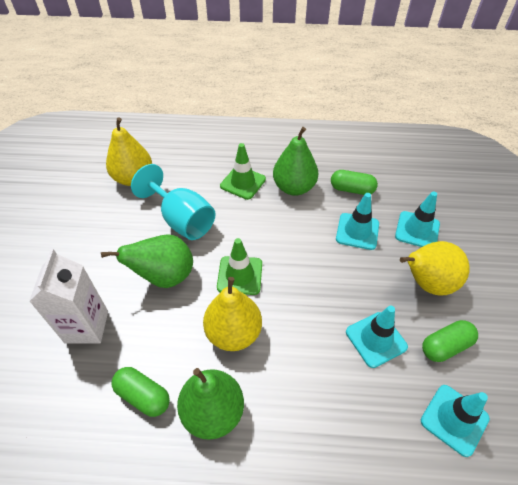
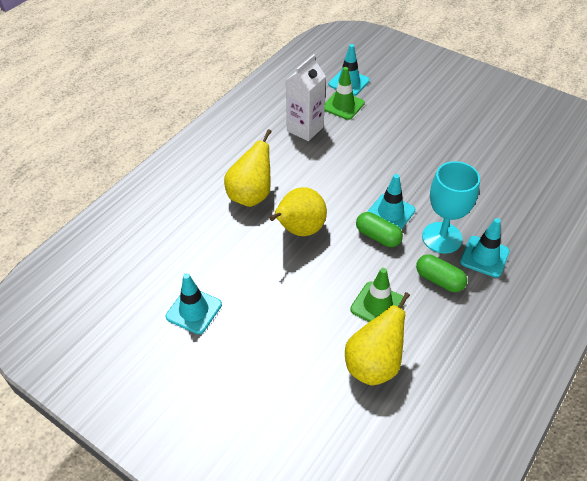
green capsule: 3 -> 2
green pear: 3 -> 0

